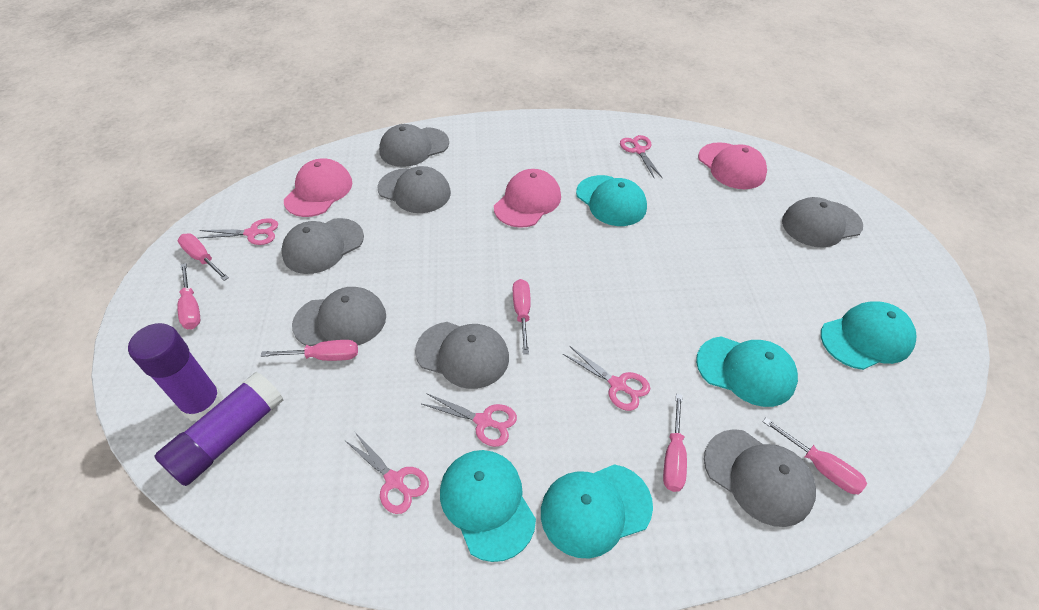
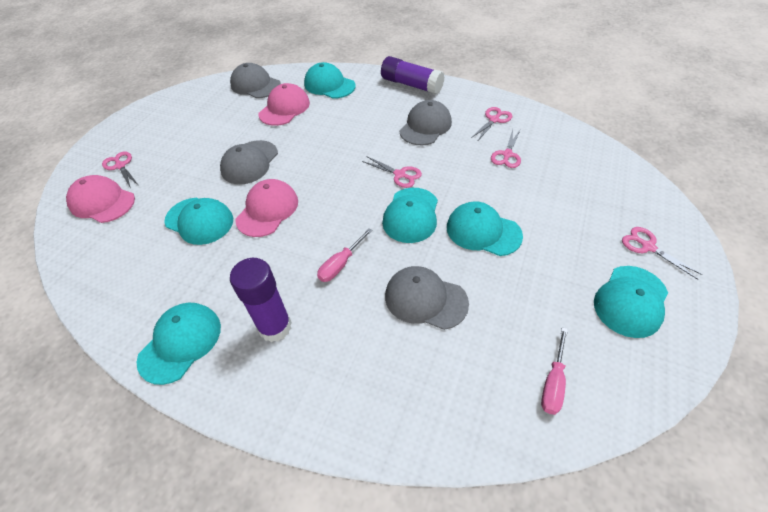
grey cap: 7 -> 4
pink screwdriver: 6 -> 2
turquoise cap: 5 -> 6

